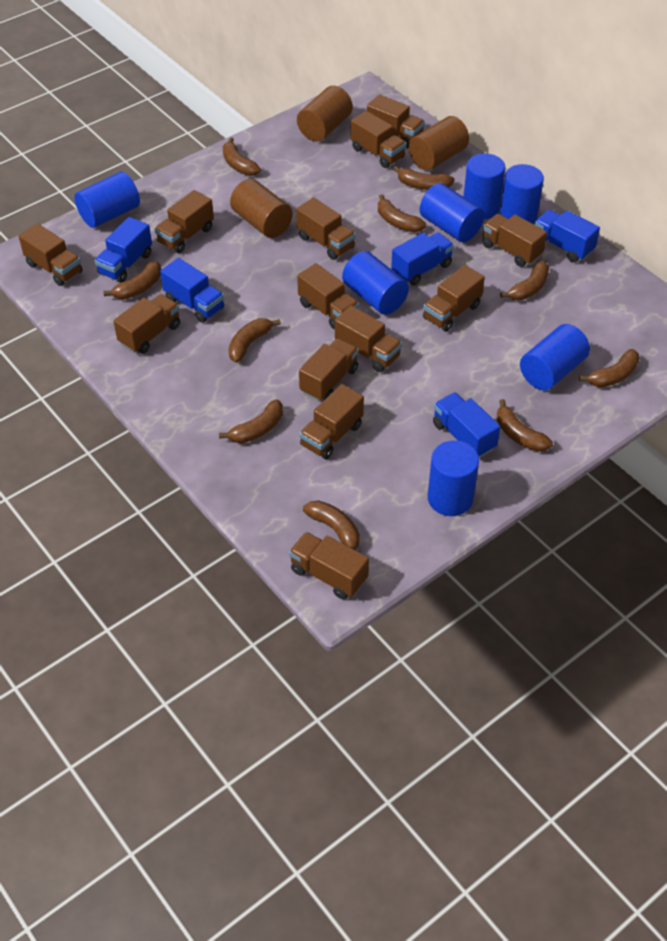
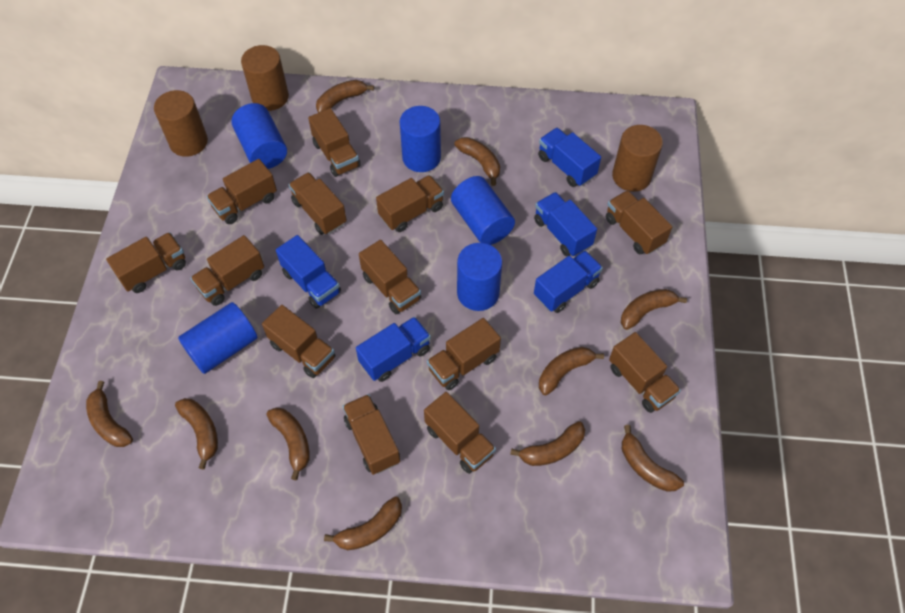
blue cylinder: 7 -> 5

